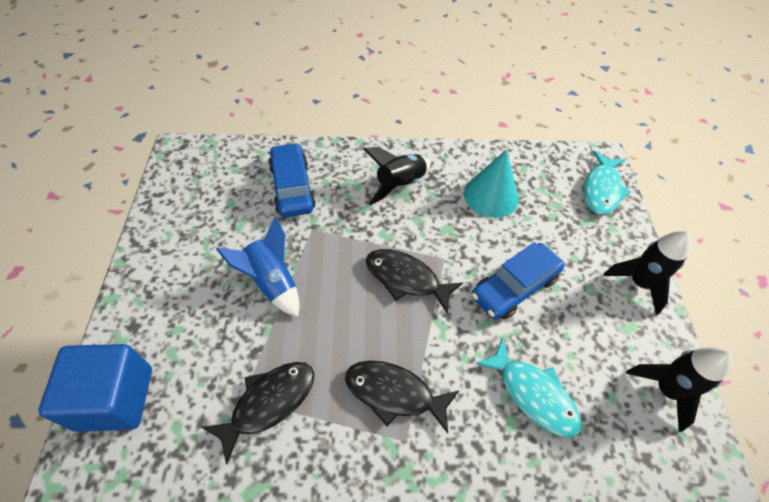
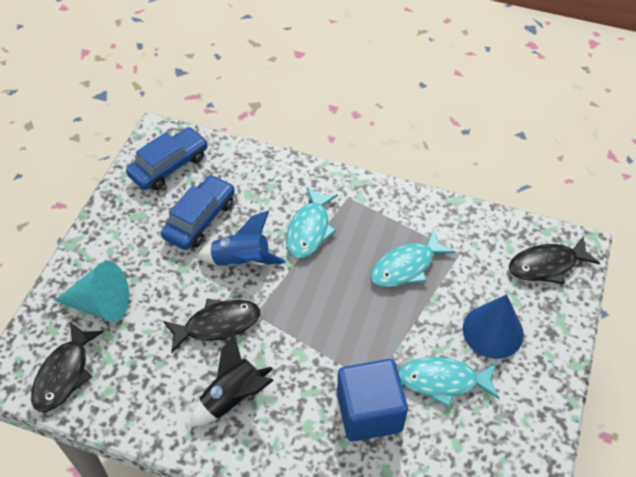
black rocket: 3 -> 1
blue cone: 0 -> 1
turquoise fish: 2 -> 3

